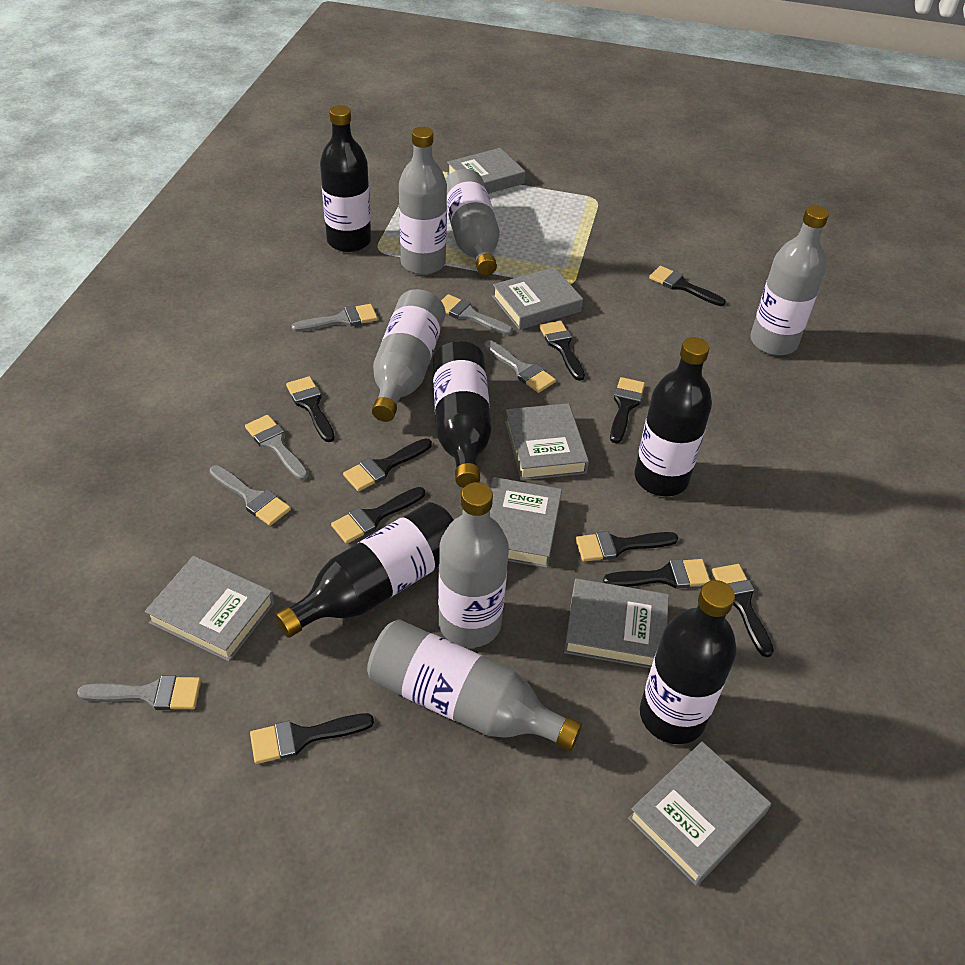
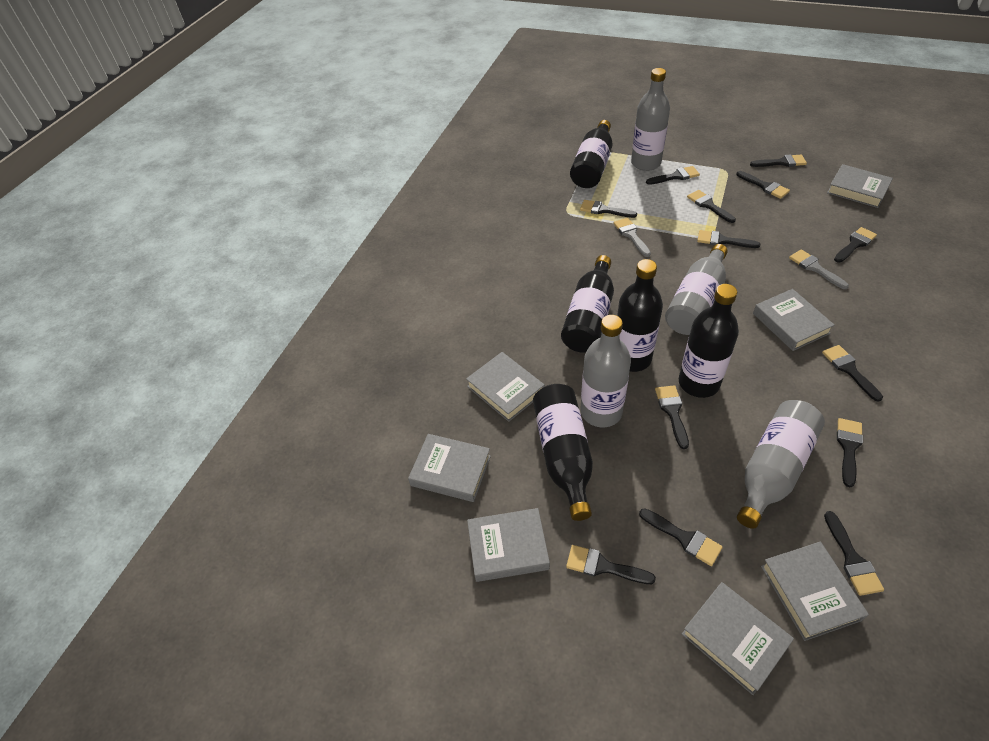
black brush: 10 -> 13
grey bottle: 6 -> 4
grey brush: 6 -> 2

